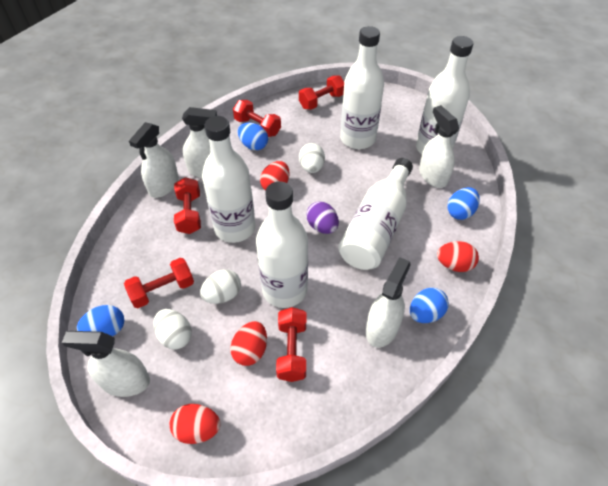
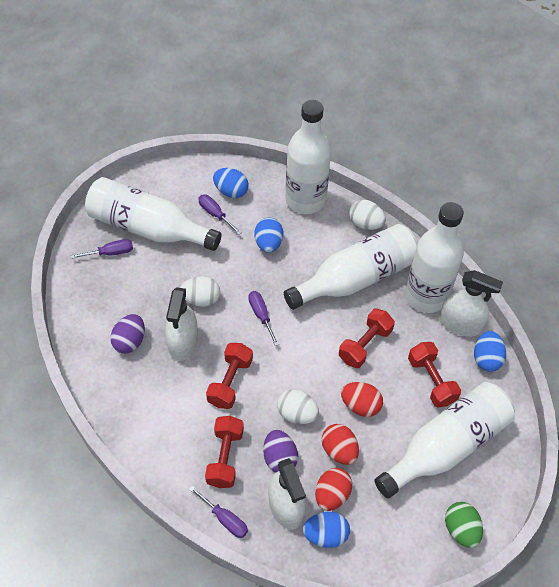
green egg: 0 -> 1
purple egg: 1 -> 2
purple screwdriver: 0 -> 4
red dumbbell: 5 -> 4
red egg: 4 -> 3
white spray bottle: 5 -> 3

